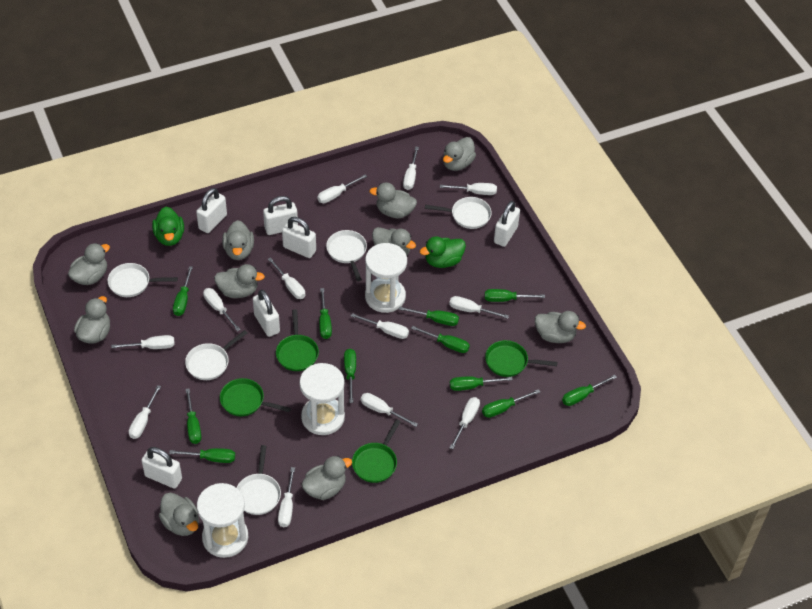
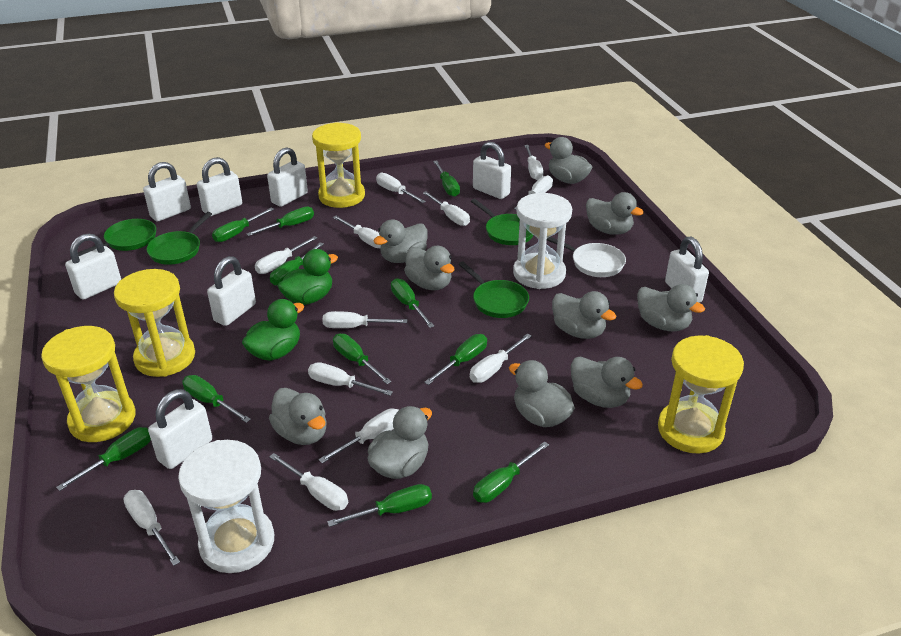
white hourglass: 3 -> 2
white padlock: 6 -> 8
white pan: 5 -> 1
yellow hourglass: 0 -> 4

